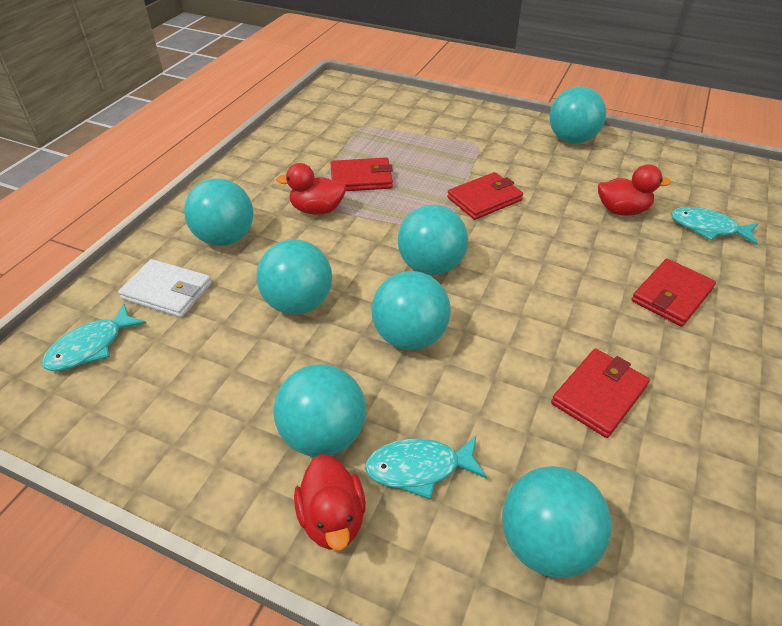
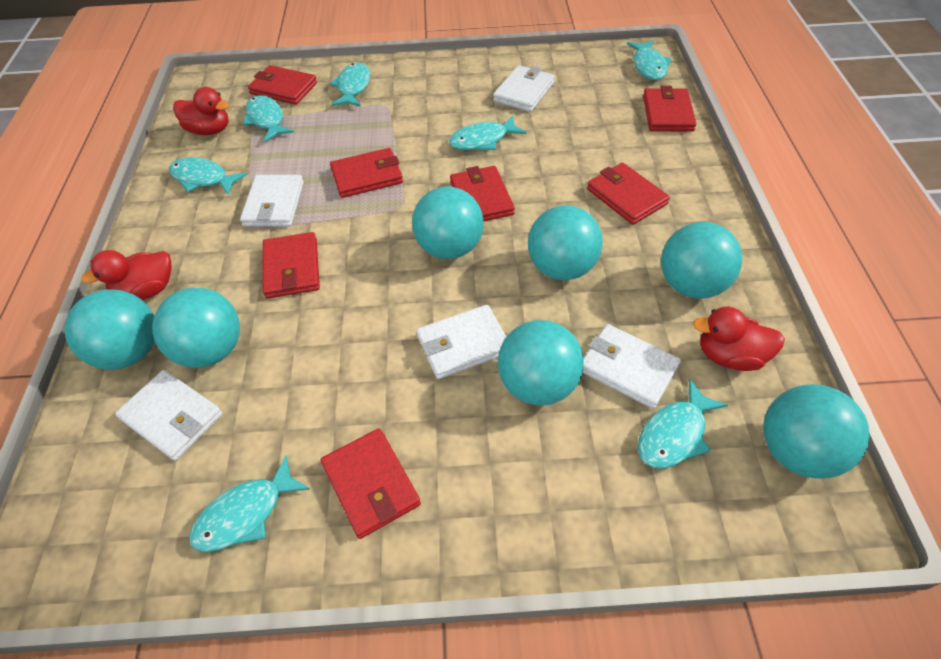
red wallet: 4 -> 7
turquoise fish: 3 -> 7
white wallet: 1 -> 5

